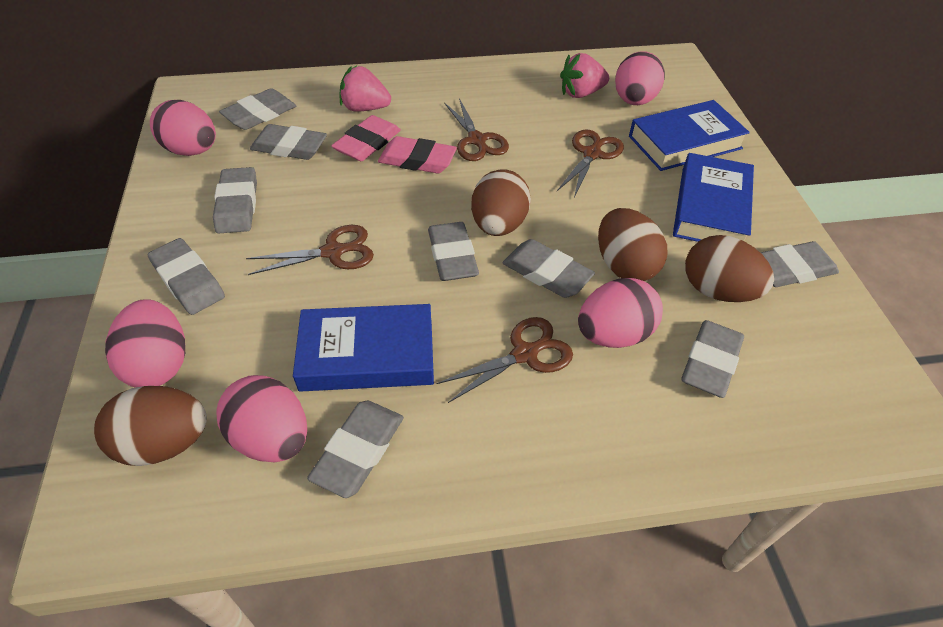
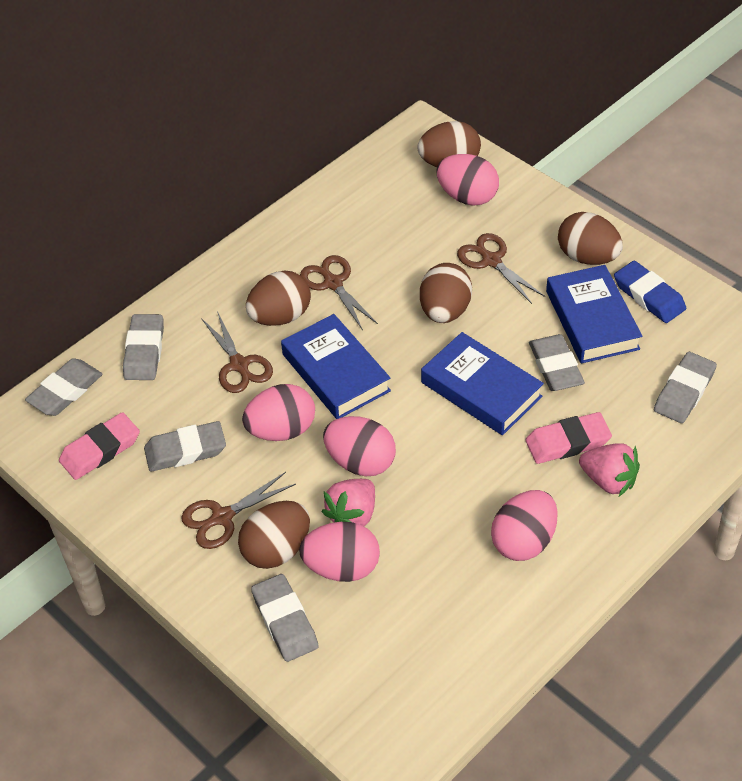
blue eraser: 0 -> 1
brown egg: 4 -> 5
grey eraser: 9 -> 6

